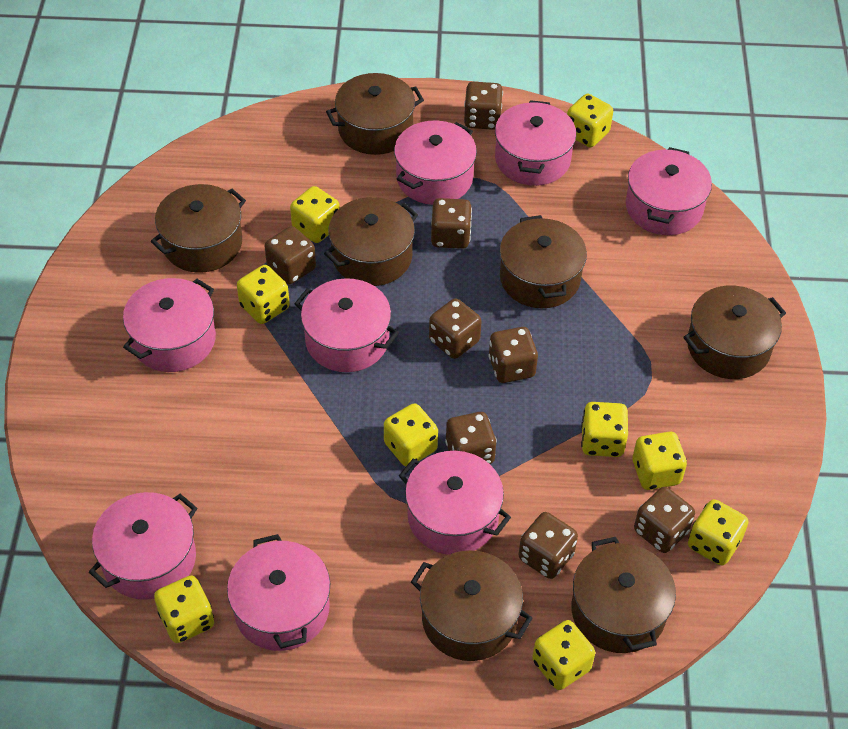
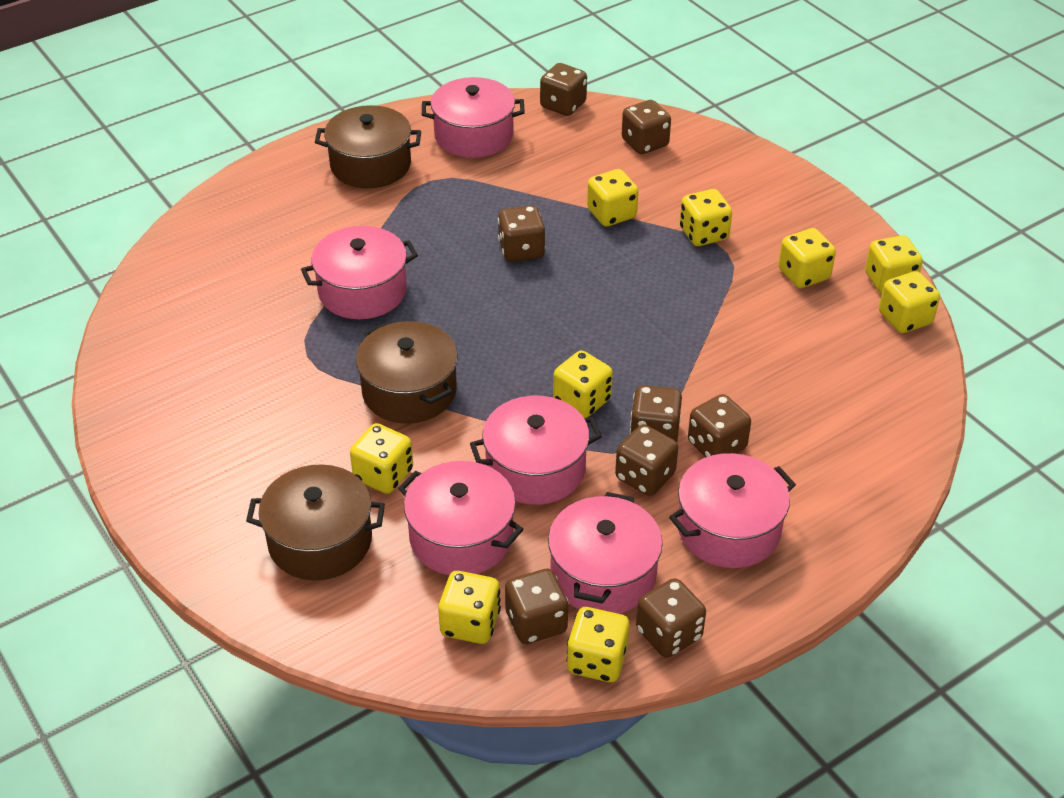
brown pot: 7 -> 3
pink pot: 8 -> 6

